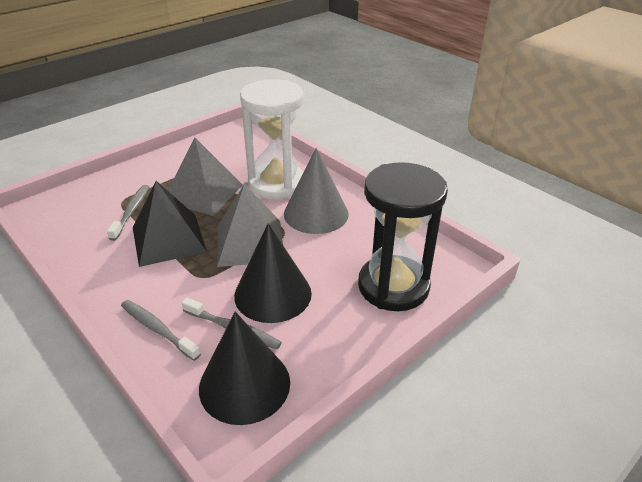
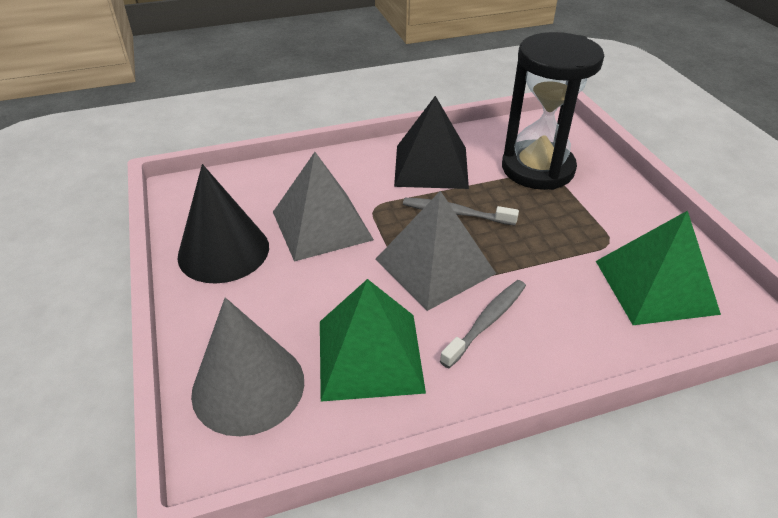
black cone: 2 -> 1
green pyramid: 0 -> 2
grey toothbrush: 3 -> 2
white hourglass: 1 -> 0

